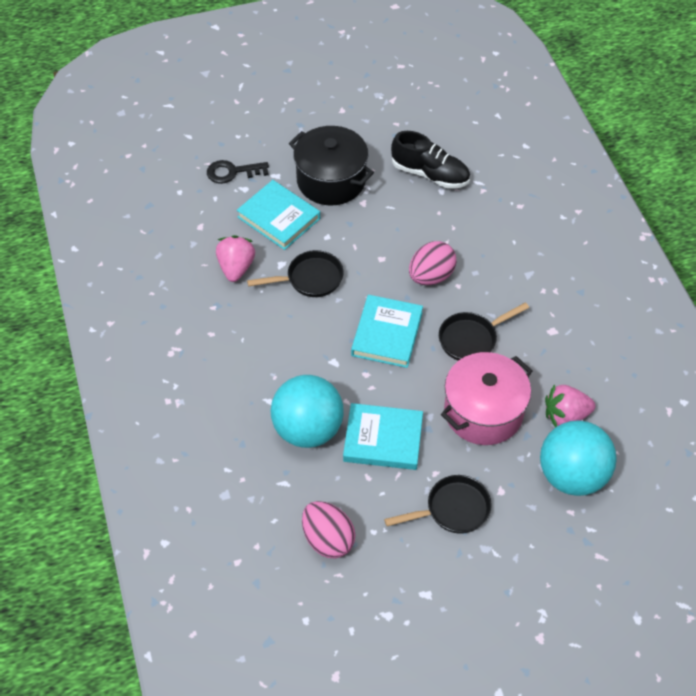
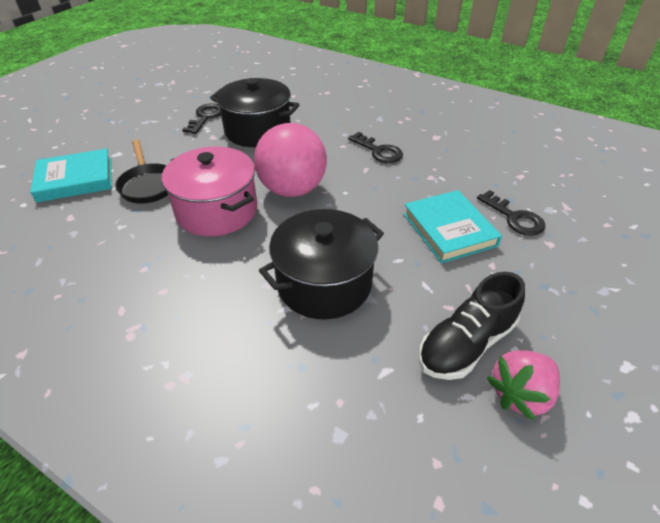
black key: 1 -> 3
black pan: 3 -> 1
black pot: 1 -> 2
pink ball: 0 -> 1
pink egg: 2 -> 0
pink strawberry: 2 -> 1
turquoise ball: 2 -> 0
turquoise book: 3 -> 2

